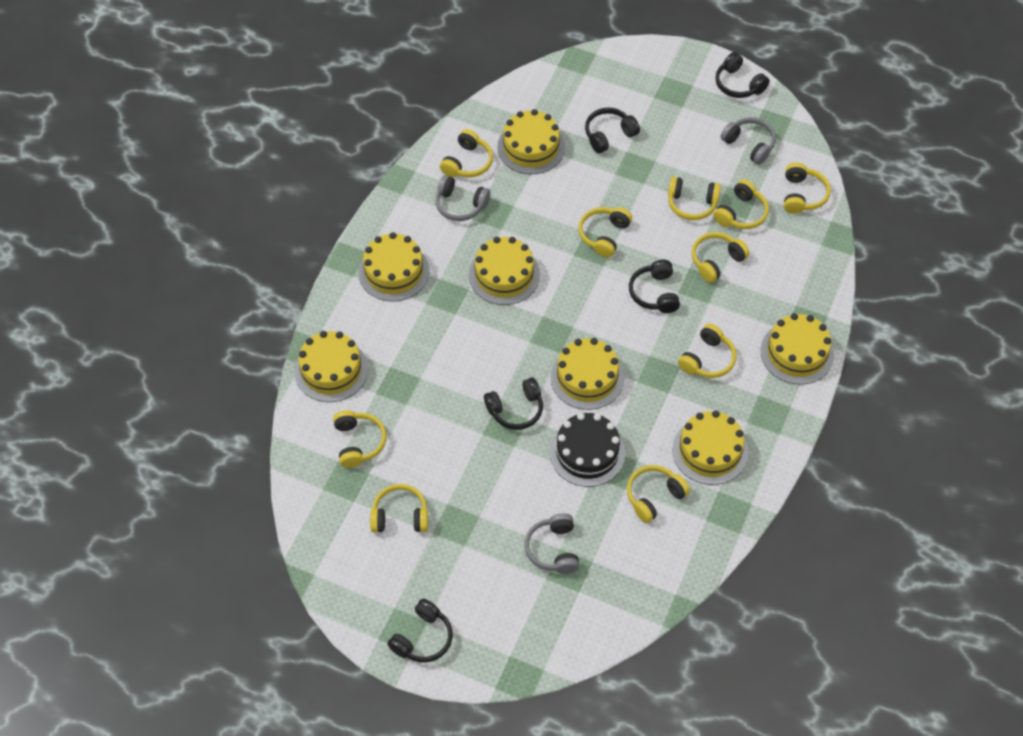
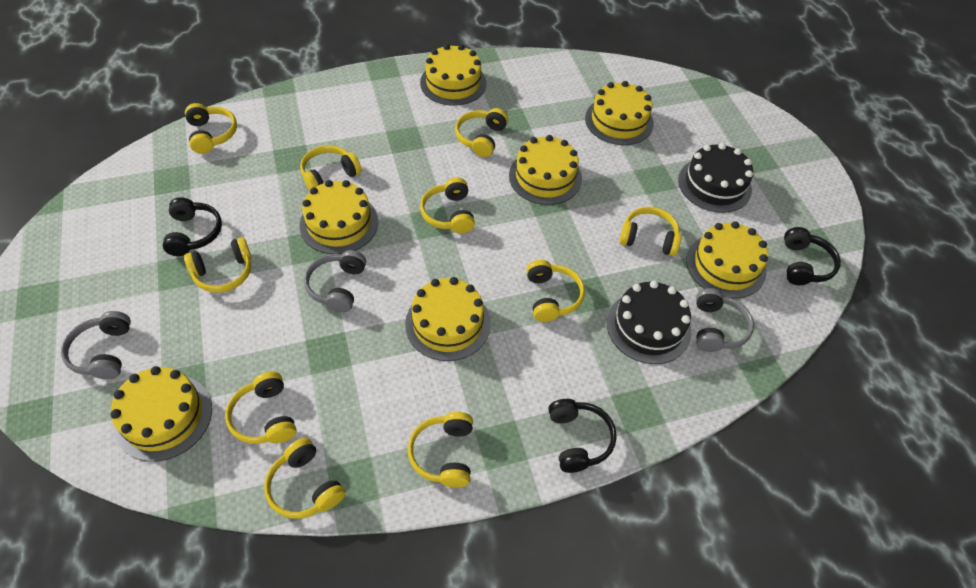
black cake: 1 -> 2
black headphones: 5 -> 3

